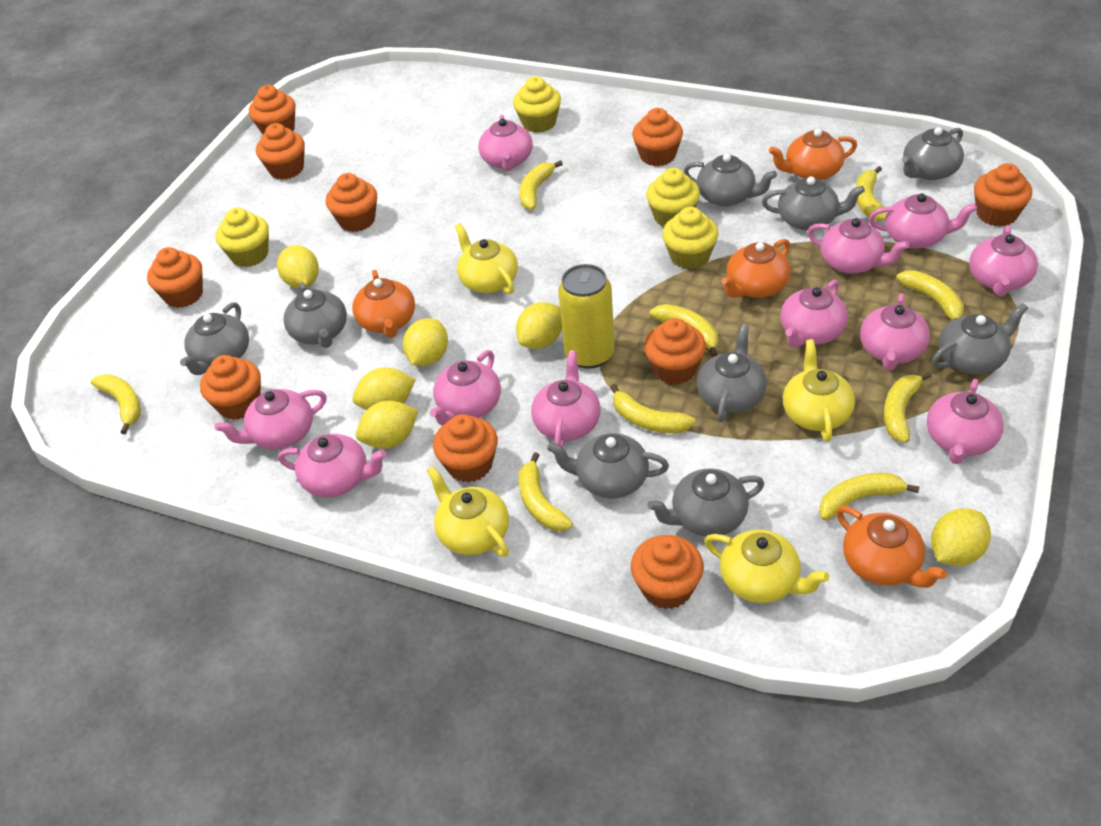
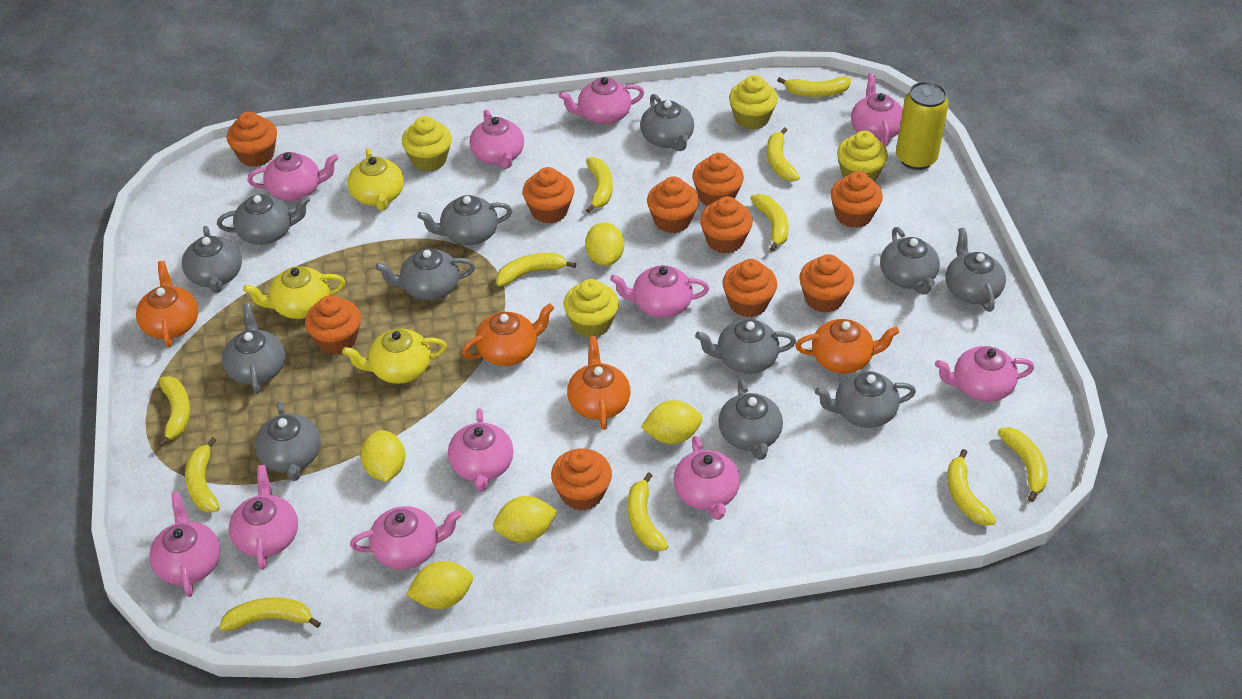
grey teapot: 9 -> 12
yellow banana: 9 -> 11
yellow lemon: 6 -> 5
yellow teapot: 4 -> 3

